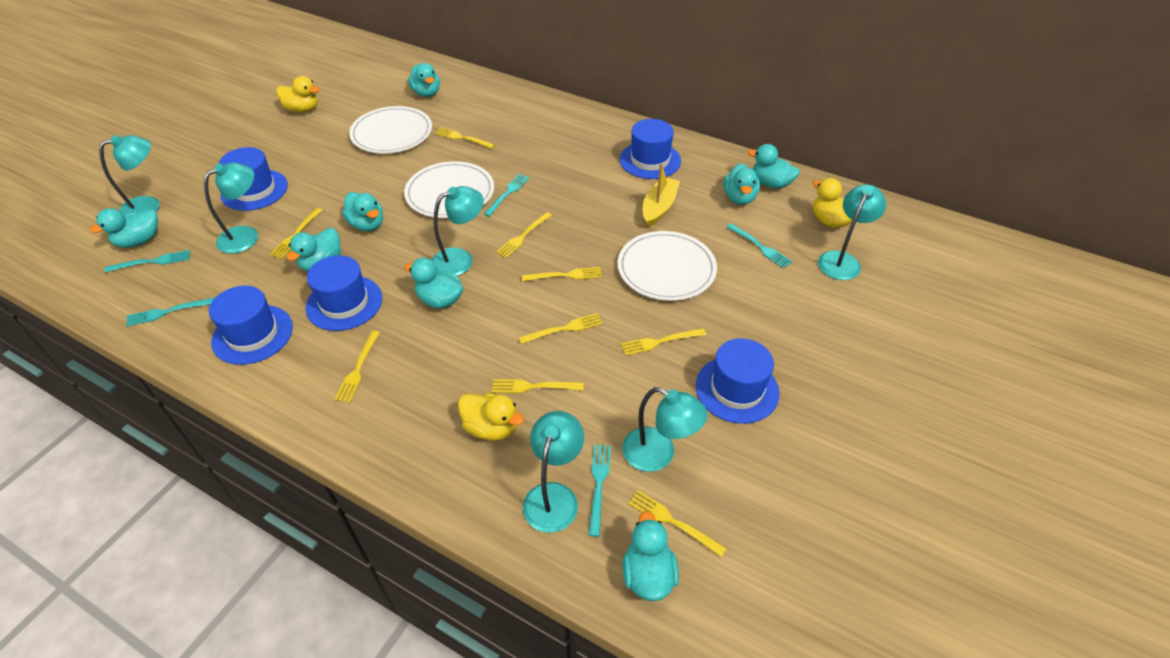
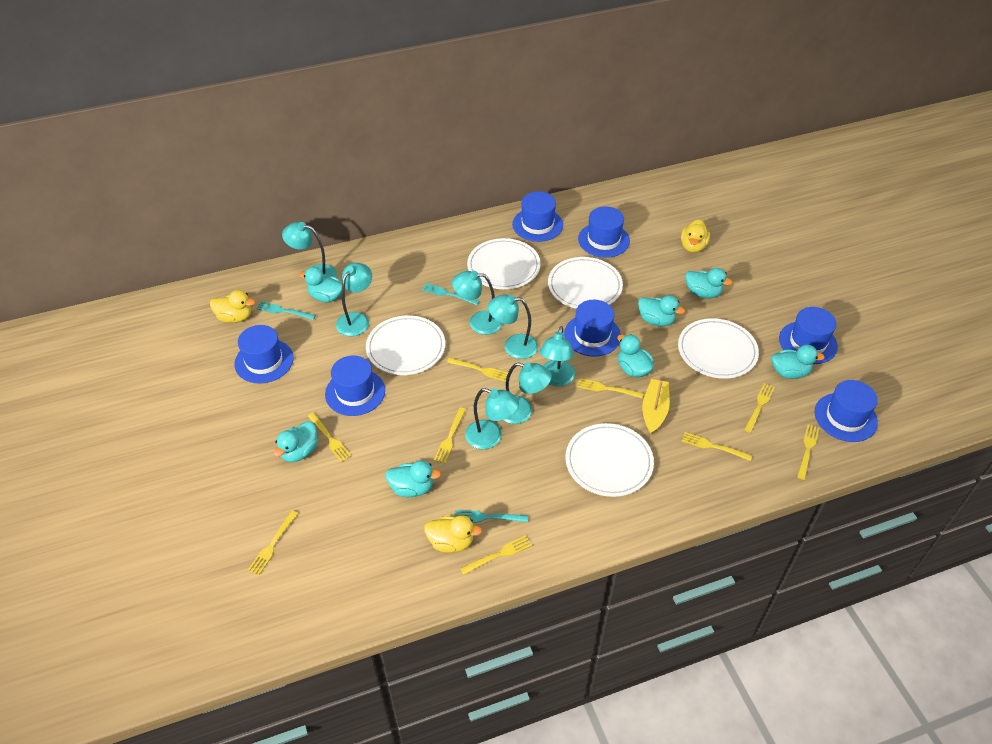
blue hat: 5 -> 7
turquoise duck: 8 -> 7
turquoise fork: 5 -> 3
turquoise lamp: 6 -> 7
white plate: 3 -> 5

